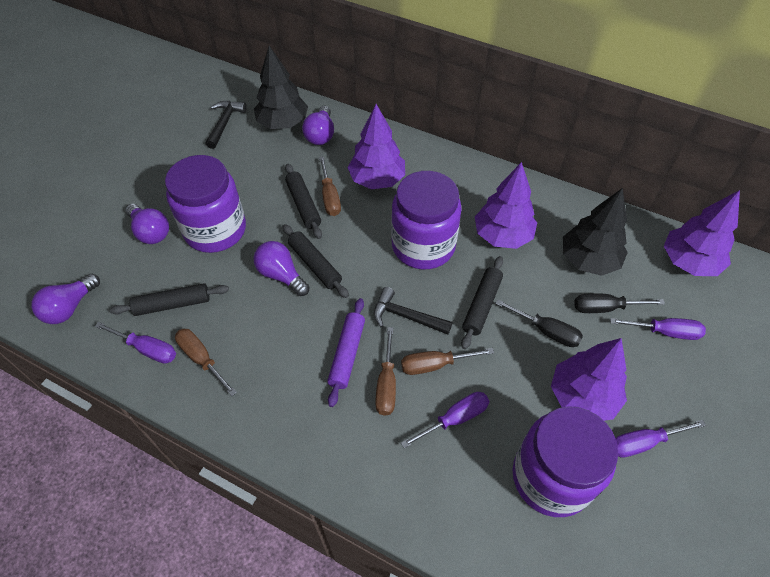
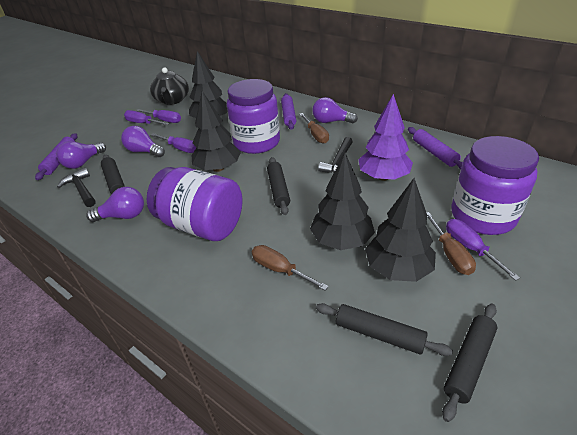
black screwdriver: 2 -> 0
black teapot: 0 -> 1
black tree: 2 -> 4
brown screwdriver: 4 -> 3
purple rolling pin: 1 -> 3
purple tree: 4 -> 1

